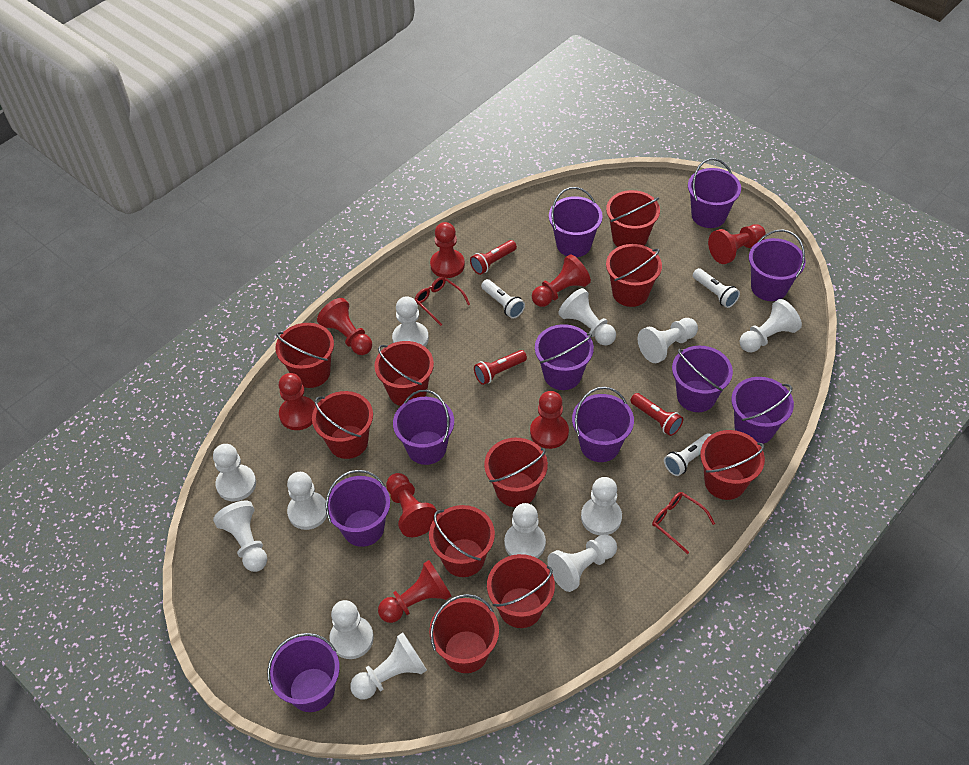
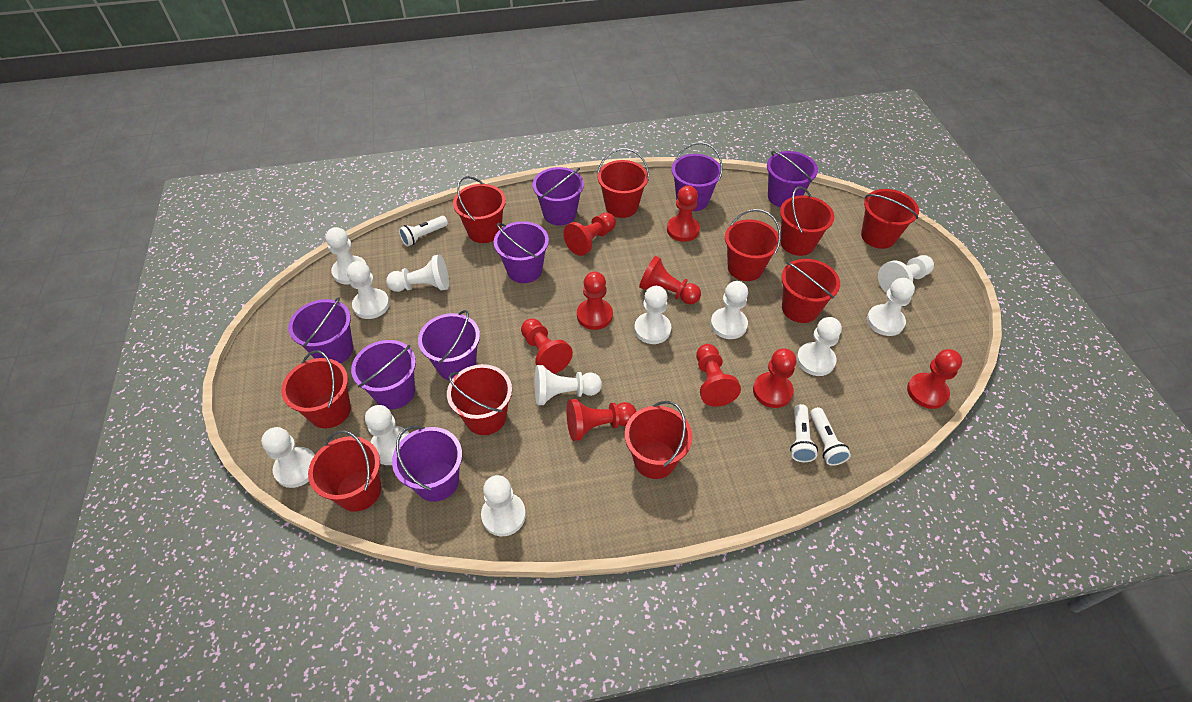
purple bucket: 10 -> 8
red flashlight: 3 -> 0
red glasses: 2 -> 0
red pawn: 8 -> 9

